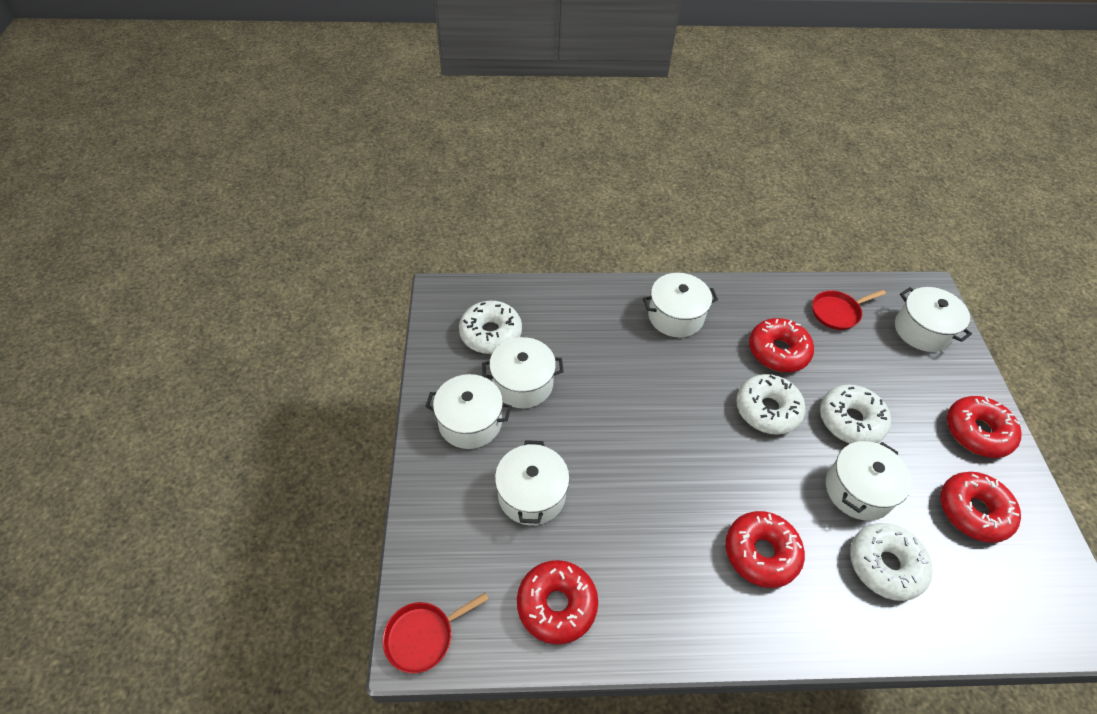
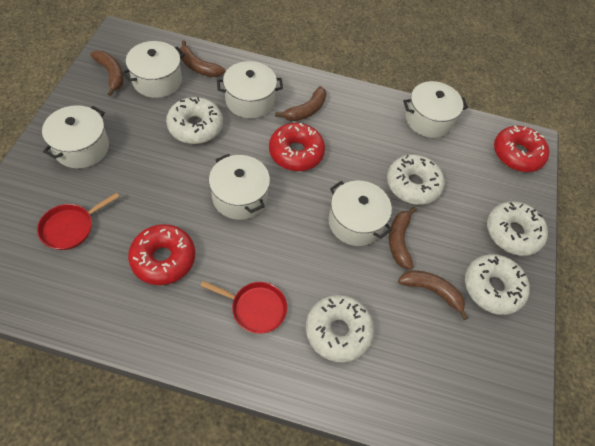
brown banana: 0 -> 5
red donut: 5 -> 3
white donut: 4 -> 5

